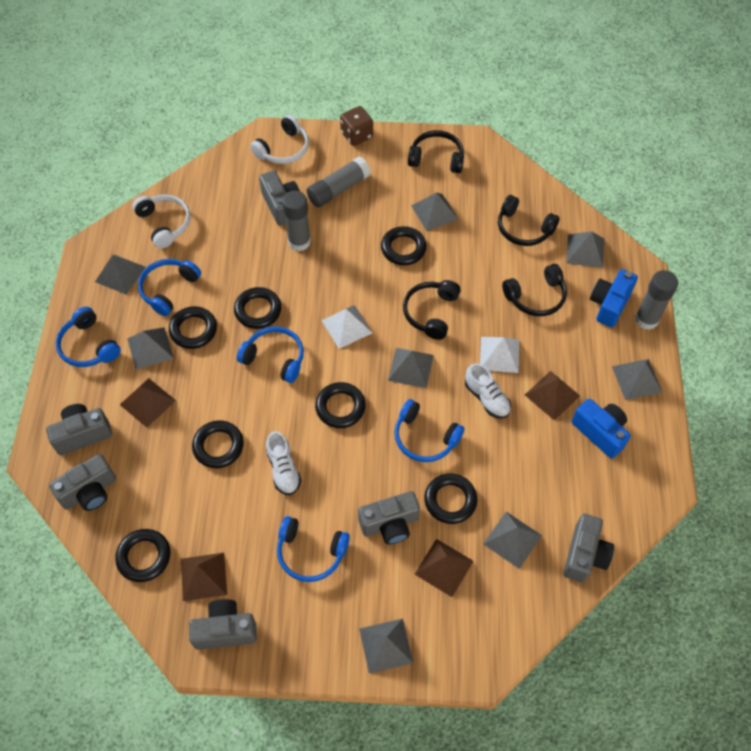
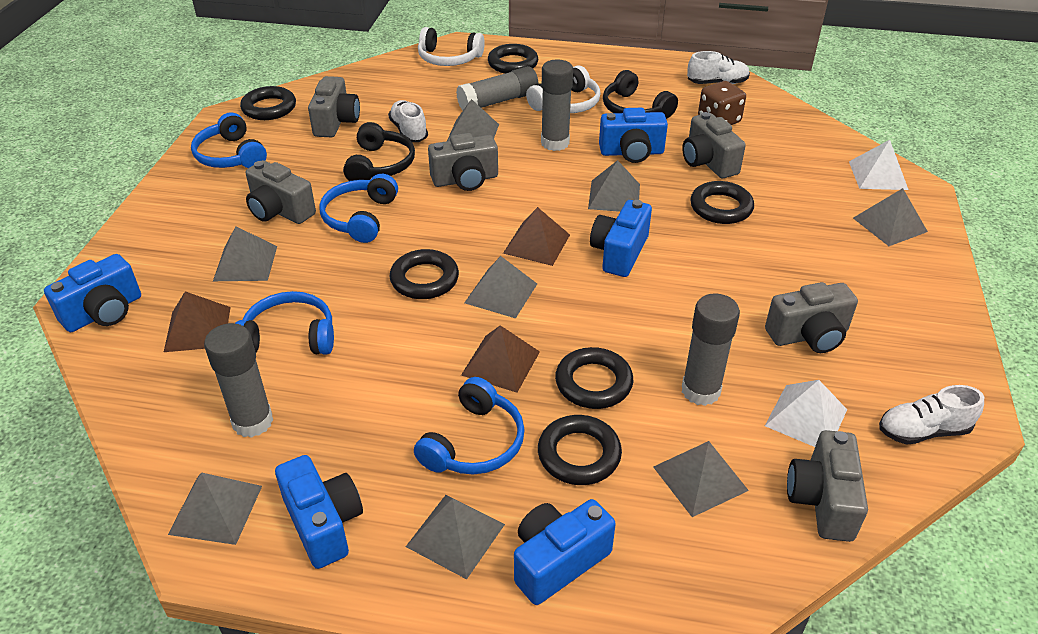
black headphones: 4 -> 2
black ring: 7 -> 6
blue camera: 2 -> 5
blue headphones: 5 -> 4
brown pyramid: 4 -> 3
grey glue stick: 3 -> 4
white shoe: 2 -> 3

